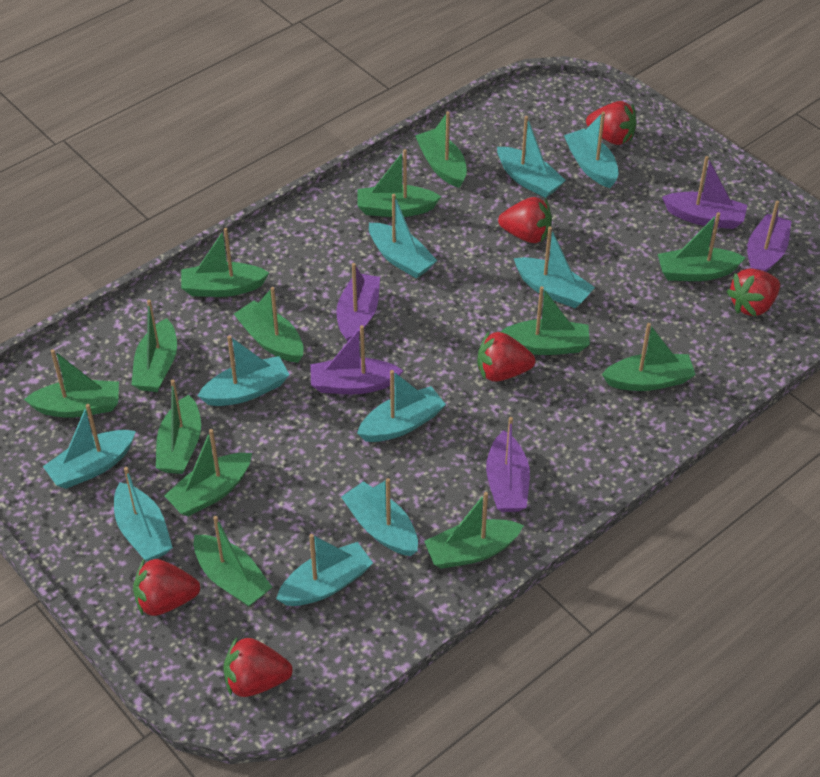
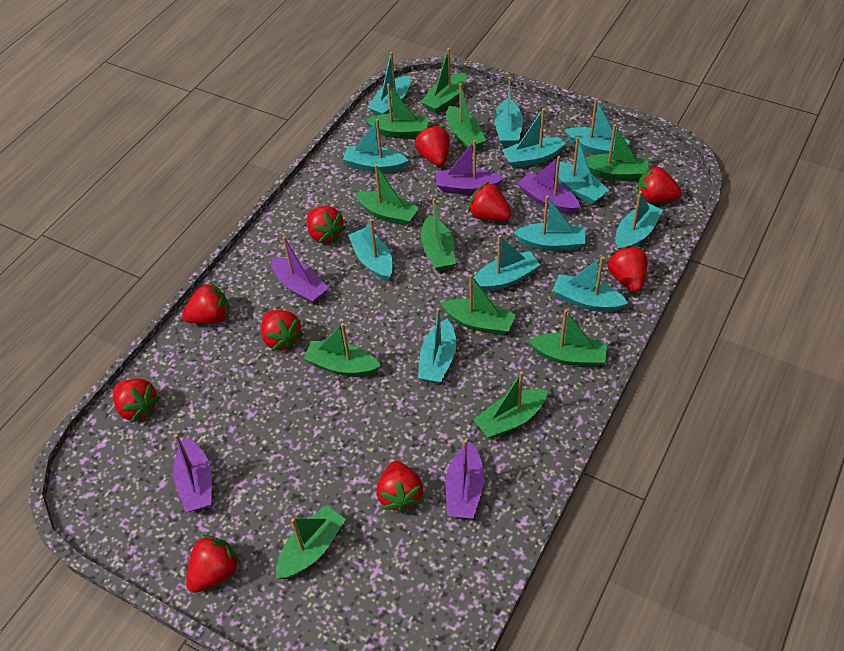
green boat: 13 -> 11
red strawberry: 6 -> 10
turquoise boat: 10 -> 12

